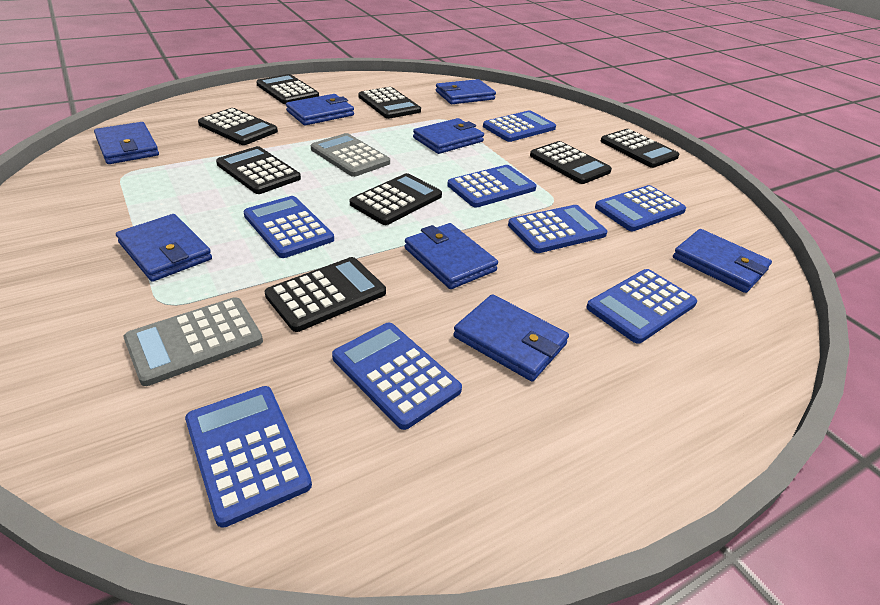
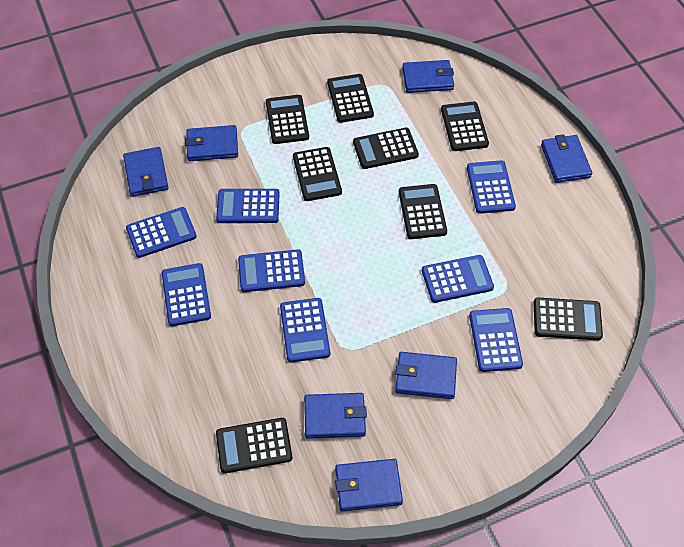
blue wallet: 8 -> 7
grey calculator: 2 -> 0

